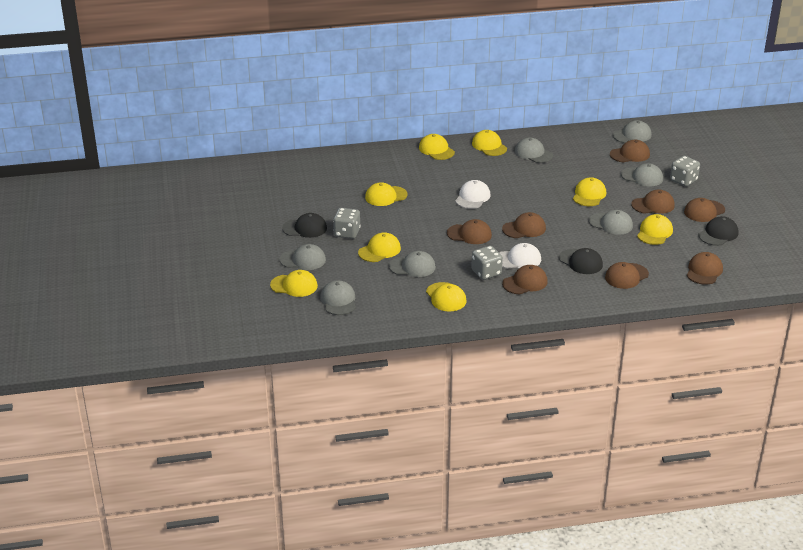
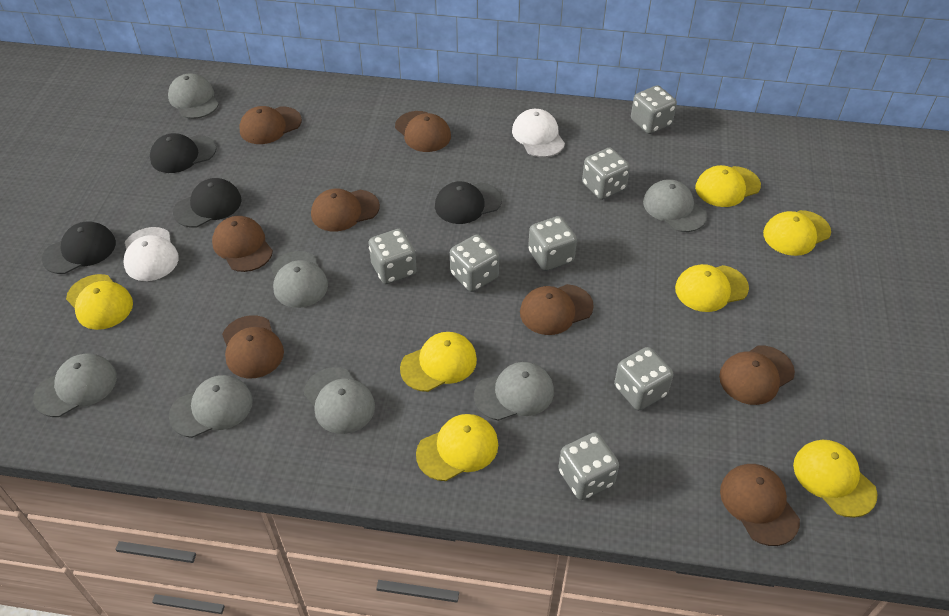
black cap: 3 -> 4
grey dice: 3 -> 7
yellow cap: 8 -> 7

